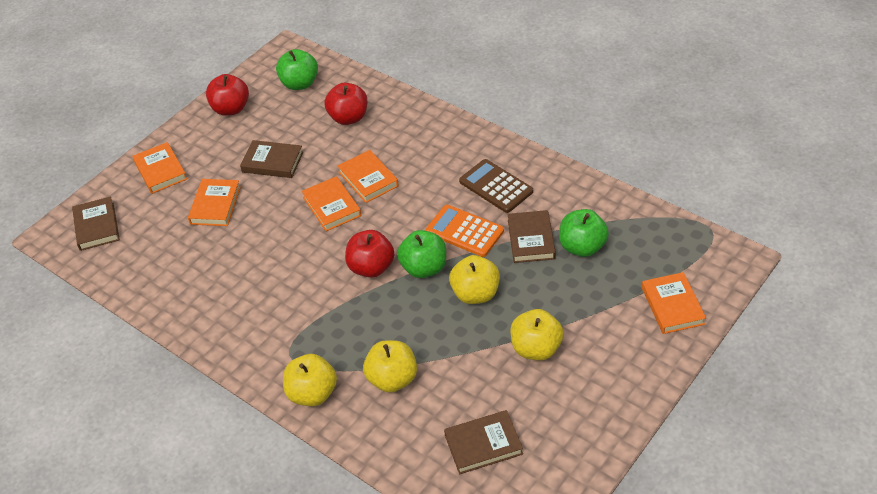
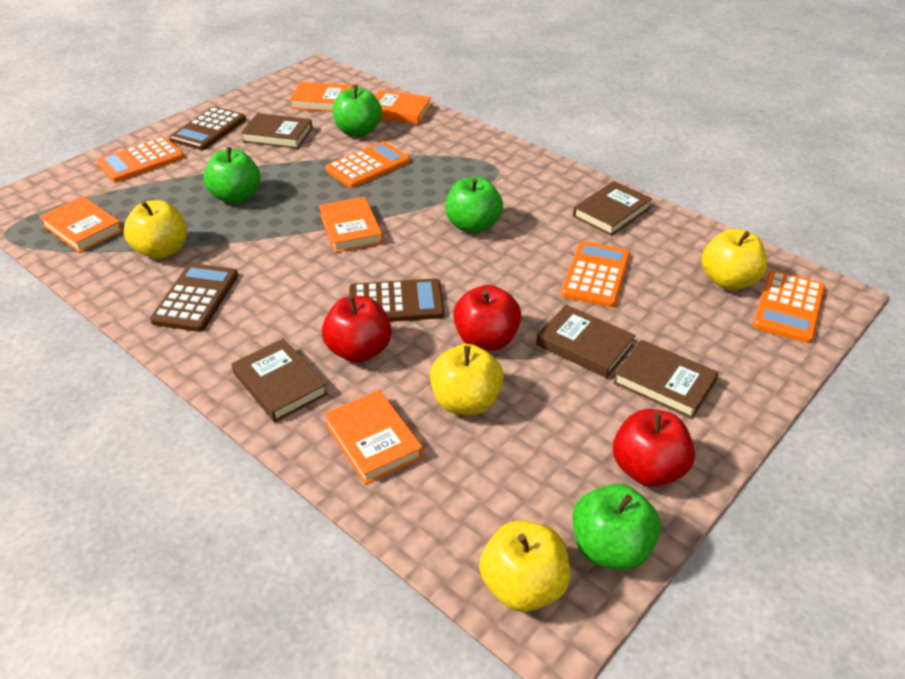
brown book: 4 -> 5
brown calculator: 1 -> 3
green apple: 3 -> 4
orange calculator: 1 -> 4

